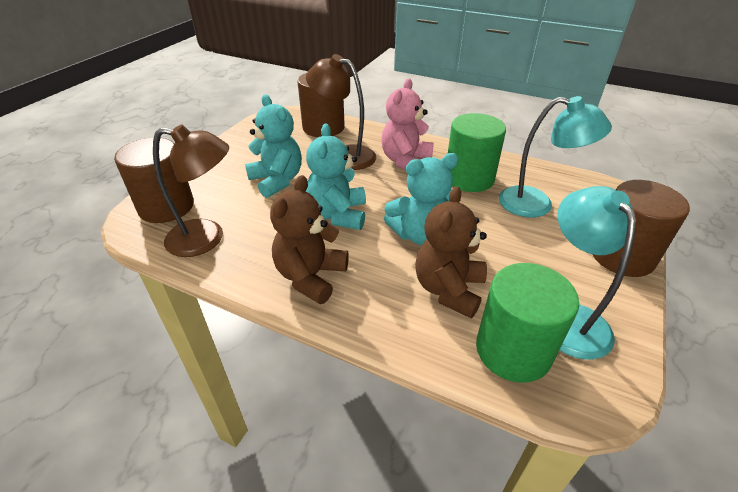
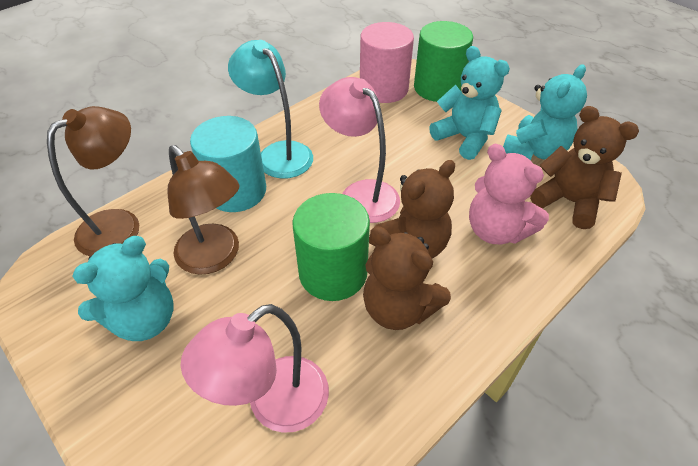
brown cylinder: 3 -> 0
brown teddy bear: 2 -> 3
pink cylinder: 0 -> 1
pink lamp: 0 -> 2
turquoise cylinder: 0 -> 1
turquoise lamp: 2 -> 1

